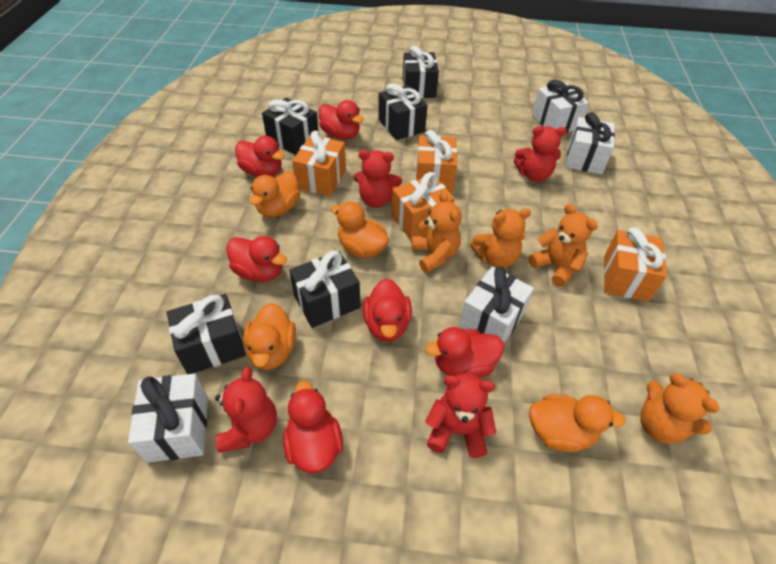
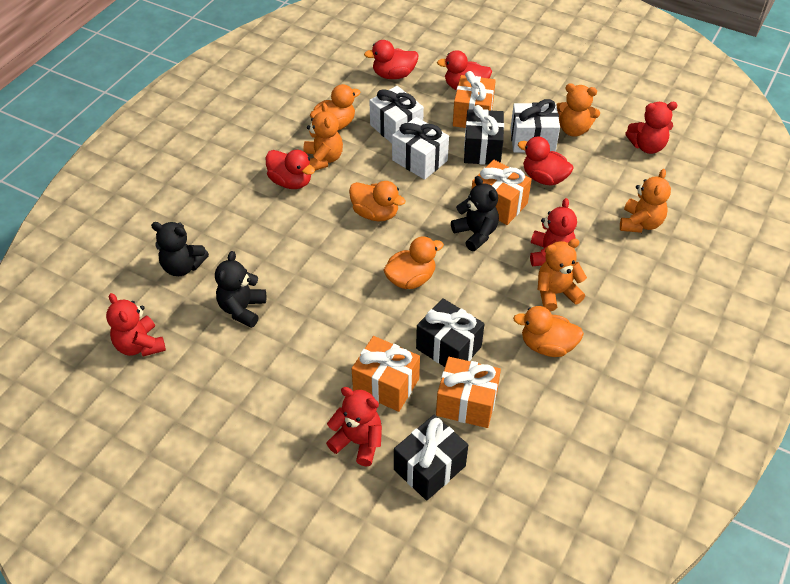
black gift: 5 -> 3
black teddy bear: 0 -> 3
red duck: 6 -> 4
white gift: 4 -> 3

